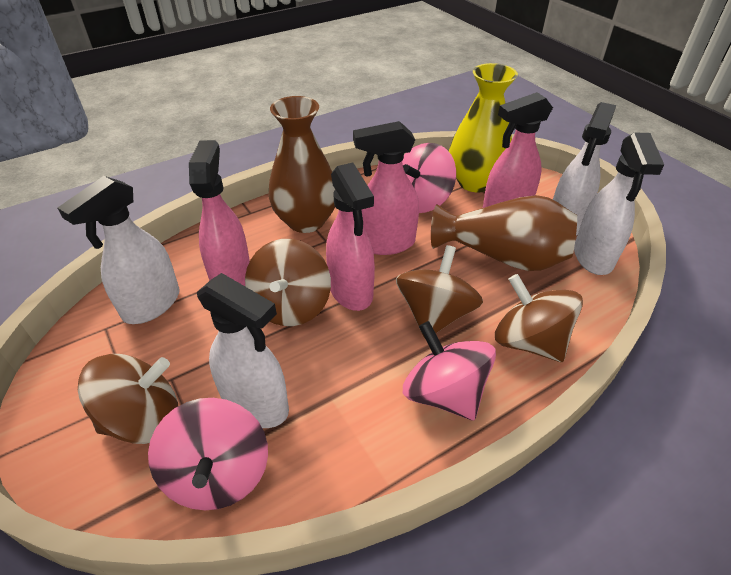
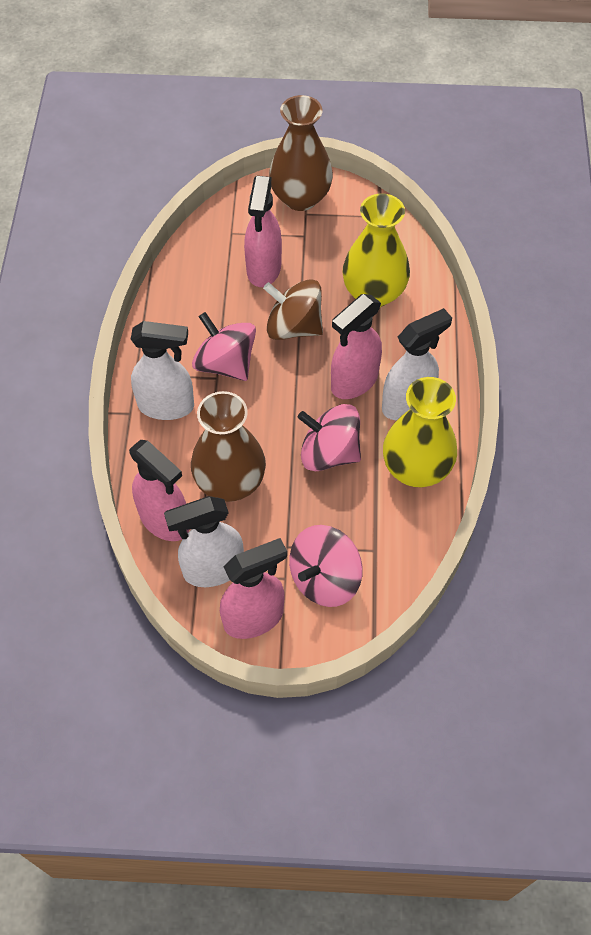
brown spinning top: 4 -> 1
white spray bottle: 4 -> 3
yellow vase: 1 -> 2

